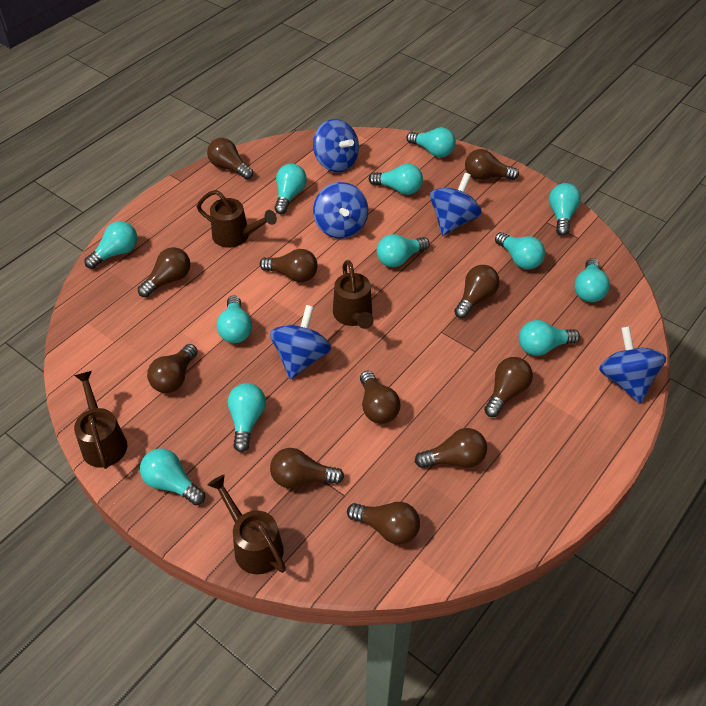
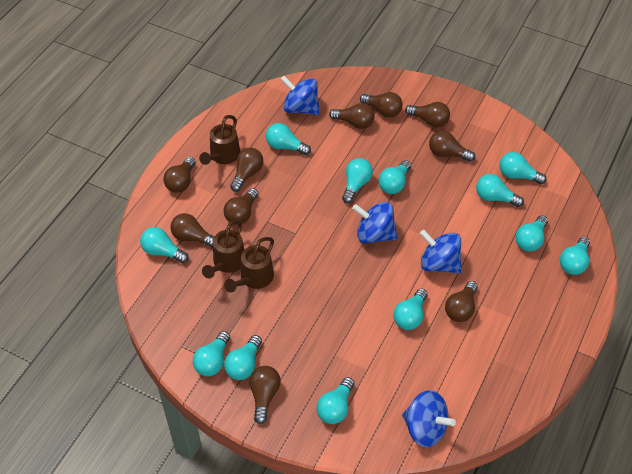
blue spinning top: 5 -> 4
brown light bulb: 11 -> 10
brown watering can: 4 -> 3

